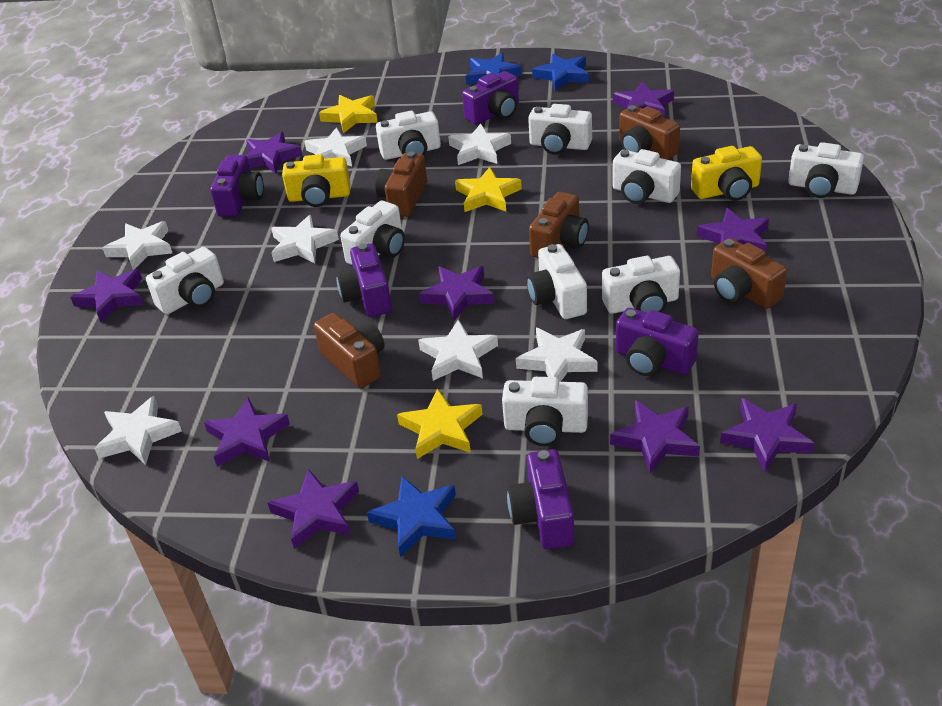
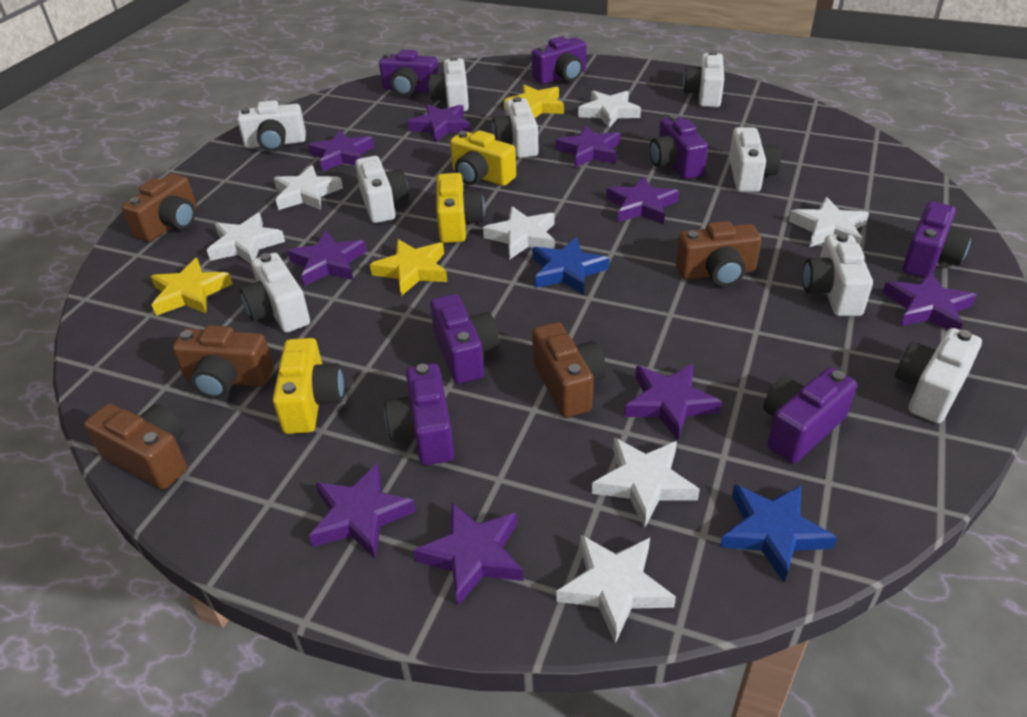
blue star: 3 -> 2
purple camera: 5 -> 7
yellow camera: 2 -> 3

